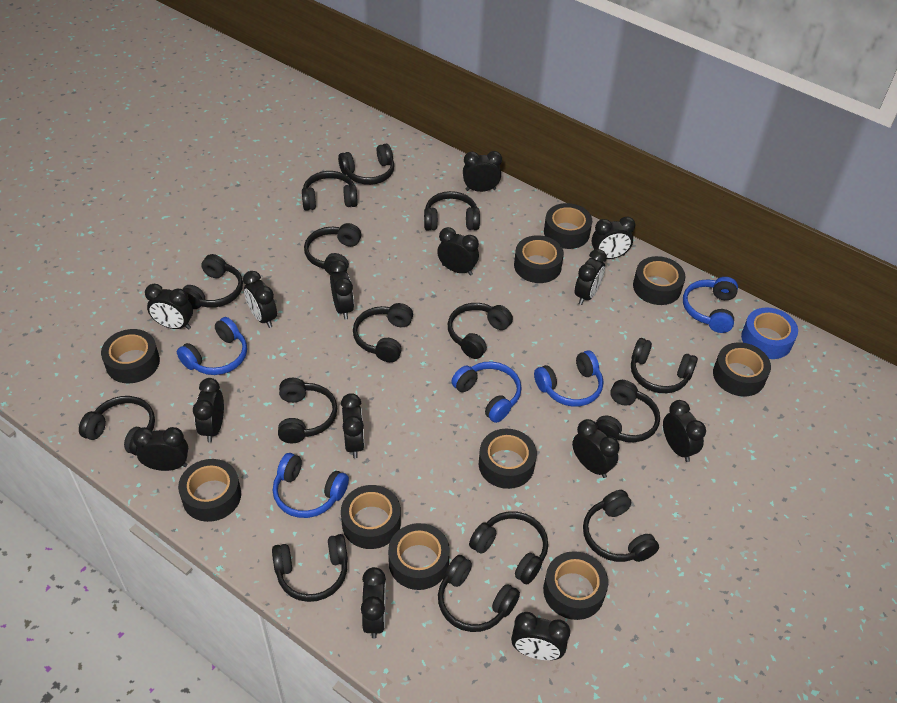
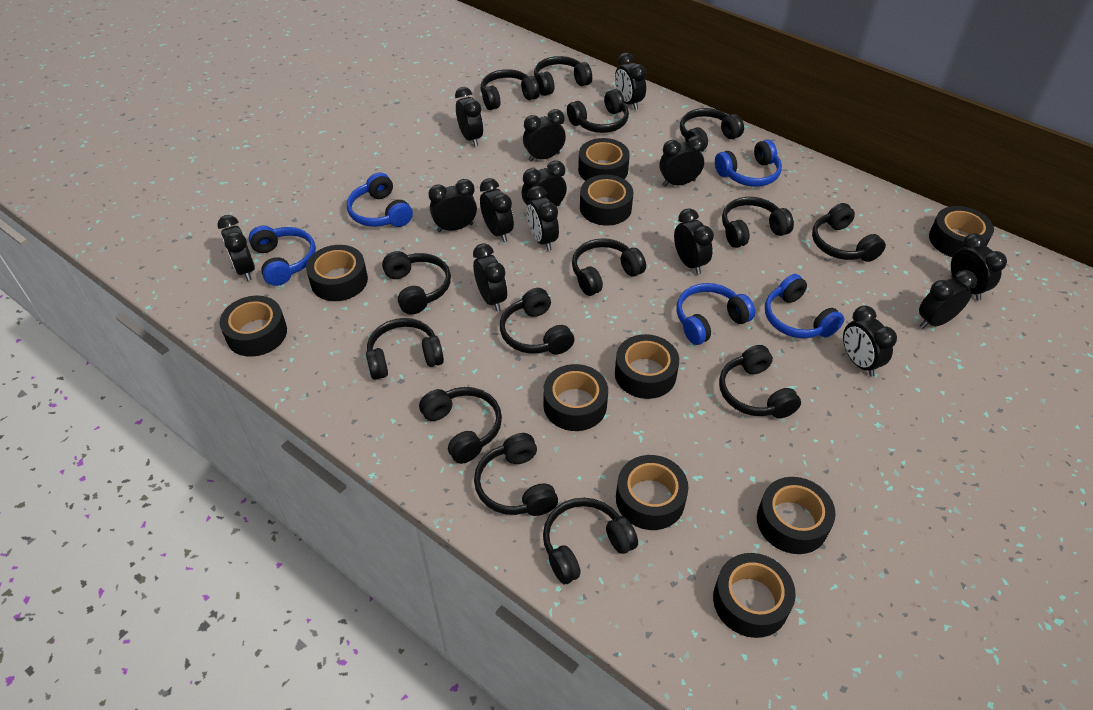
black headphones: 15 -> 14
blue tape: 1 -> 0

